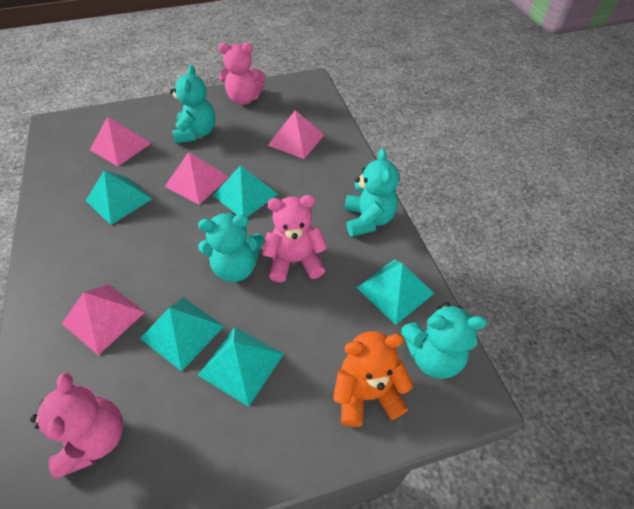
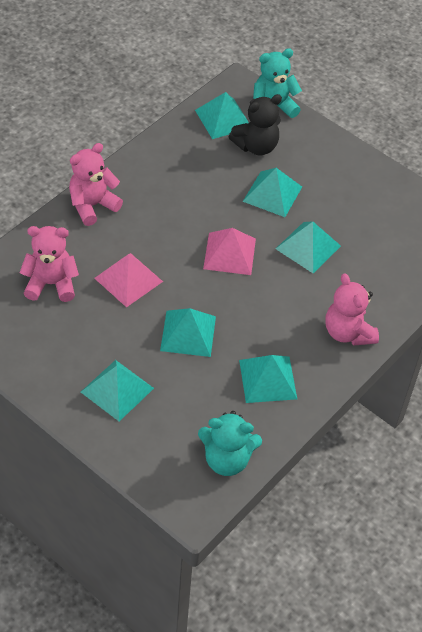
black teddy bear: 0 -> 1
orange teddy bear: 1 -> 0
pink pyramid: 4 -> 2
turquoise pyramid: 5 -> 6
turquoise teddy bear: 4 -> 2

